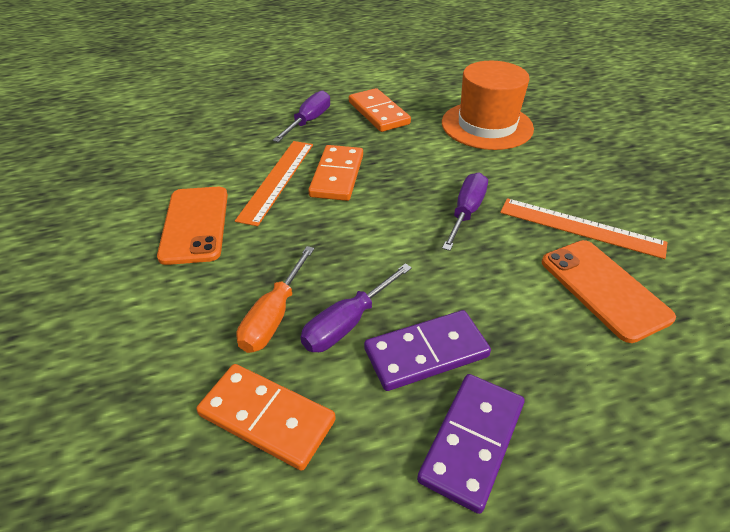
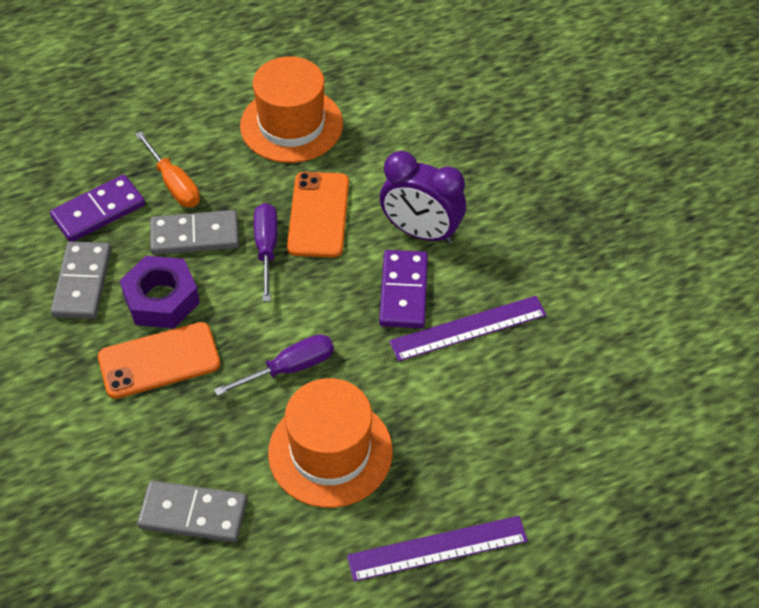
grey domino: 0 -> 3
orange domino: 3 -> 0
orange hat: 1 -> 2
orange ruler: 2 -> 0
purple clock: 0 -> 1
purple nut: 0 -> 1
purple ruler: 0 -> 2
purple screwdriver: 3 -> 2

